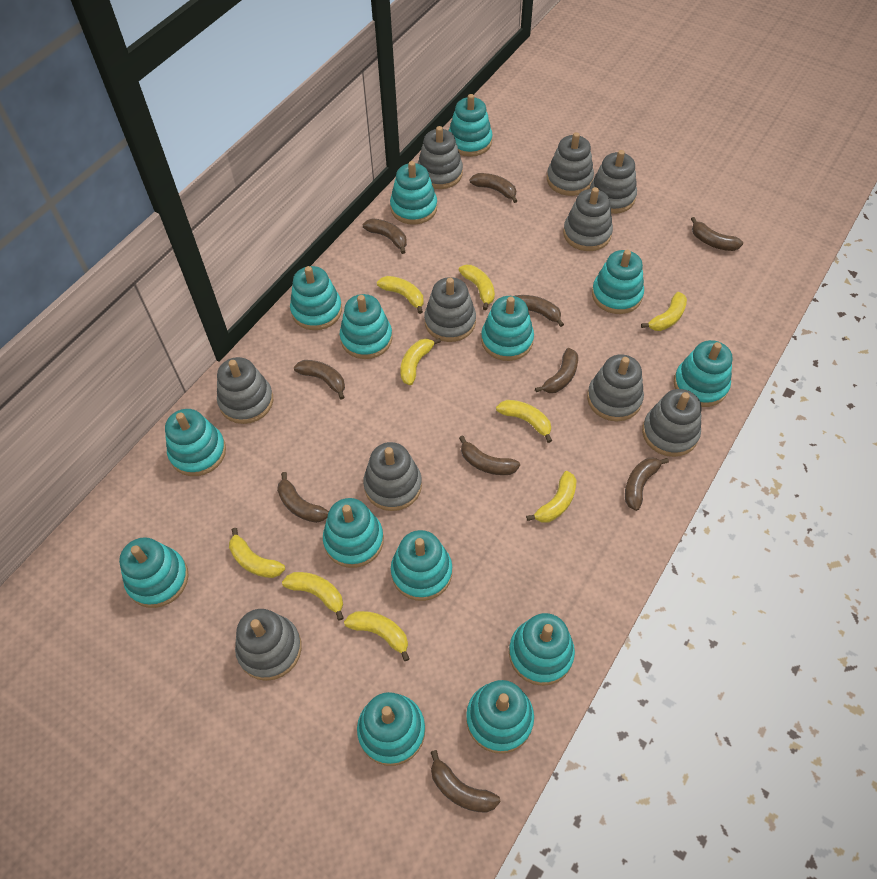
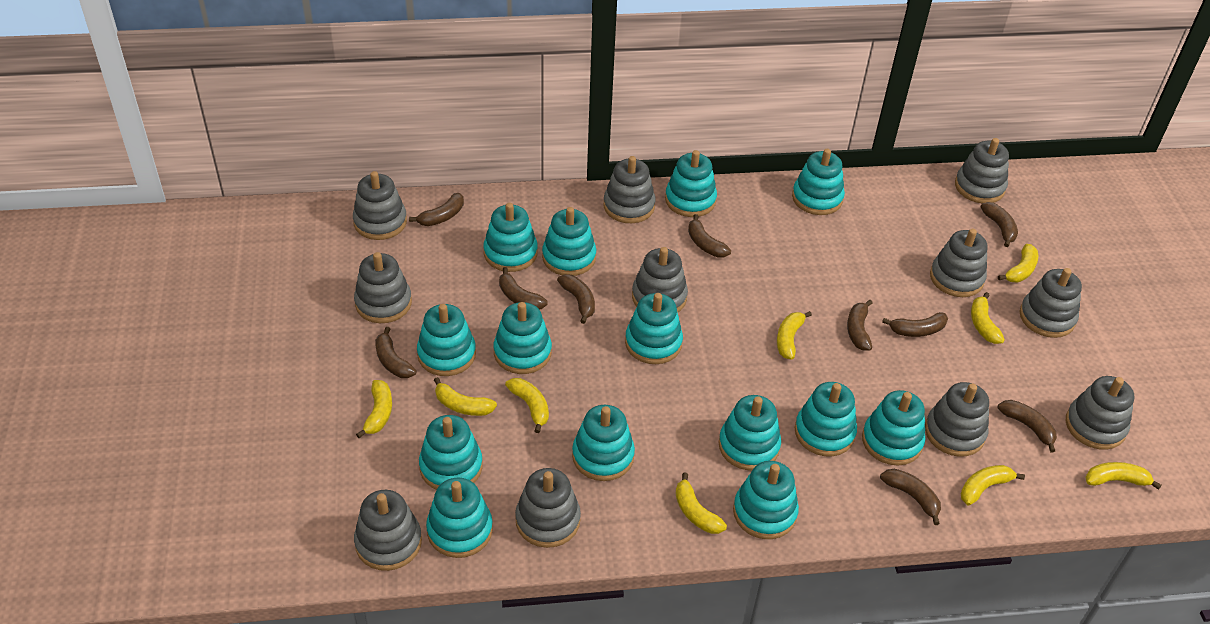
grey stacking toy: 10 -> 11

